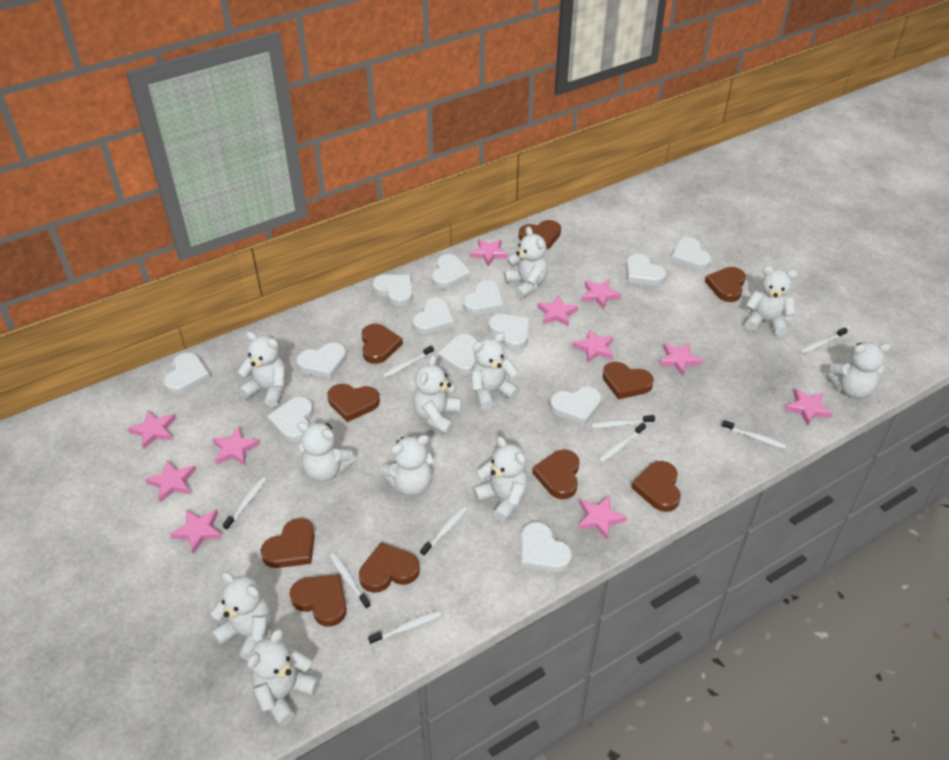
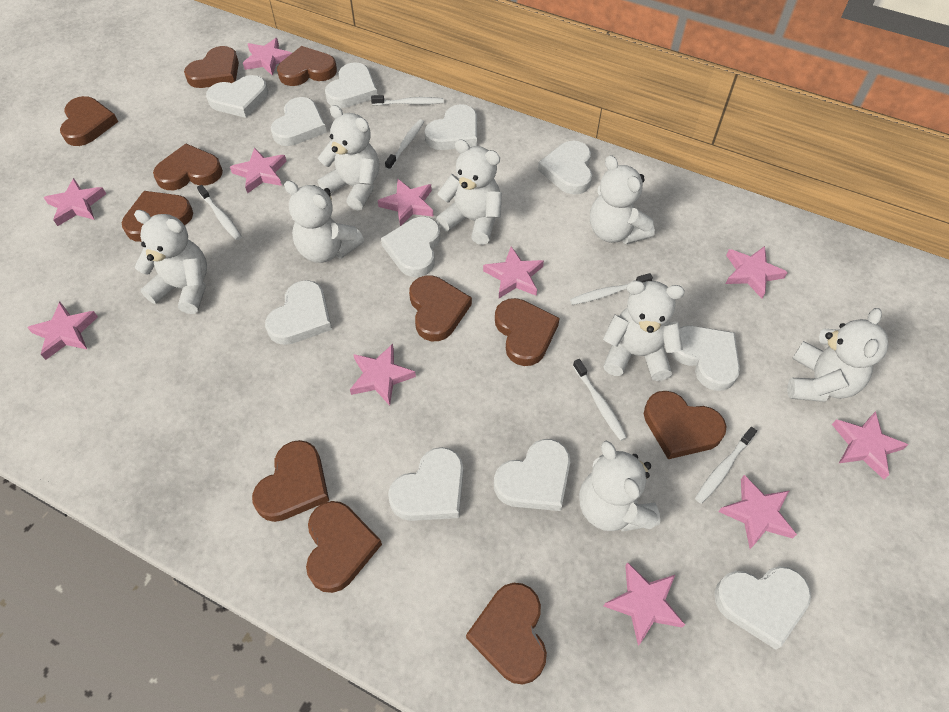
brown heart: 10 -> 11
white heart: 13 -> 11
white teddy bear: 11 -> 8
white toothbrush: 9 -> 6

